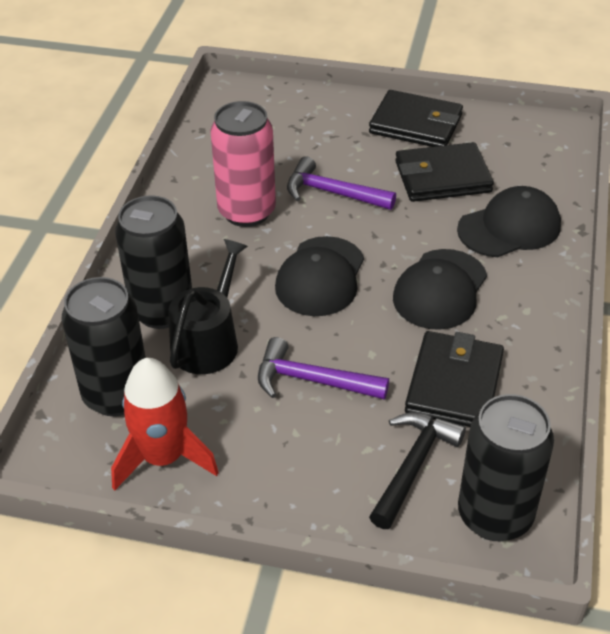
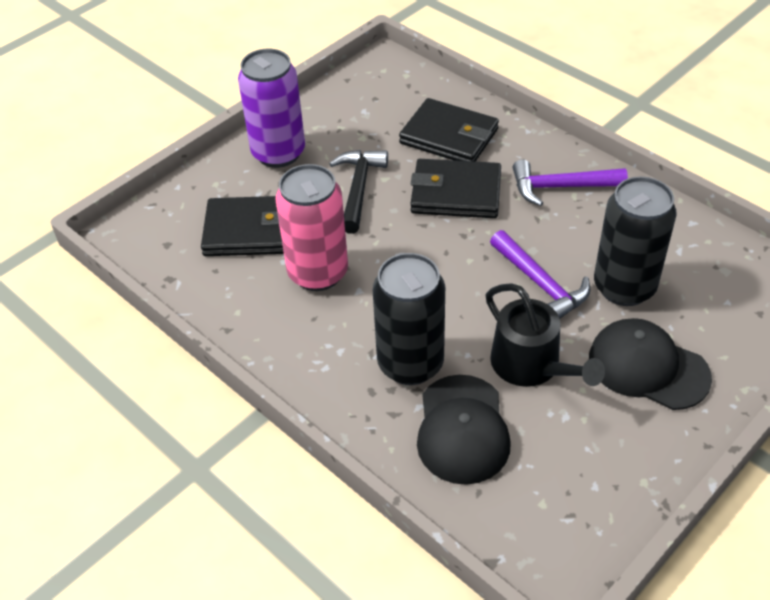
black can: 3 -> 2
black cap: 3 -> 2
purple can: 0 -> 1
red rocket: 1 -> 0

